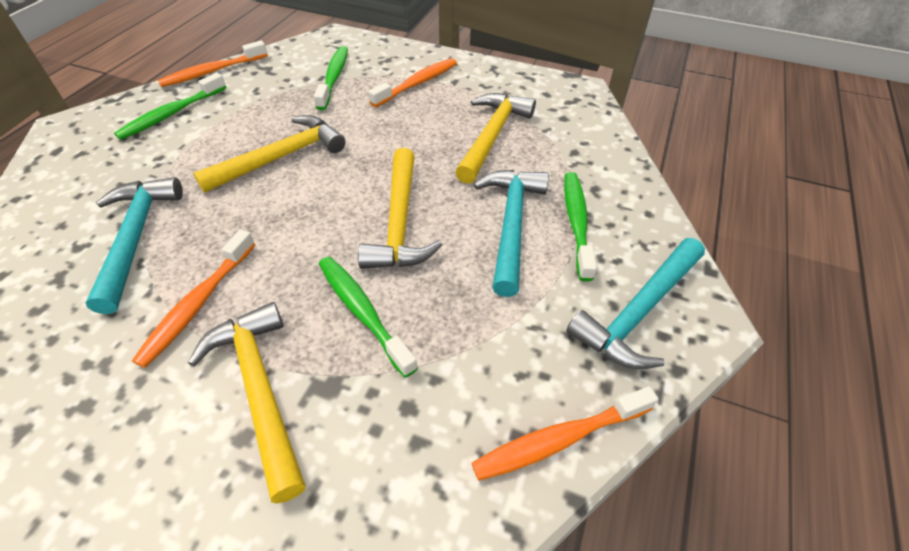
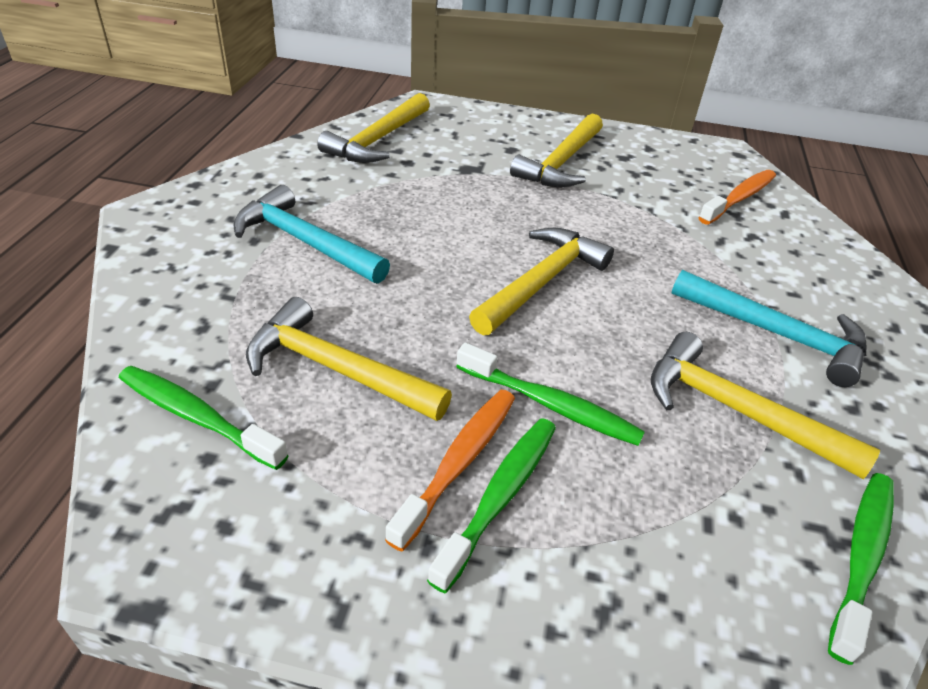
orange toothbrush: 4 -> 2
turquoise hammer: 3 -> 2
yellow hammer: 4 -> 5

